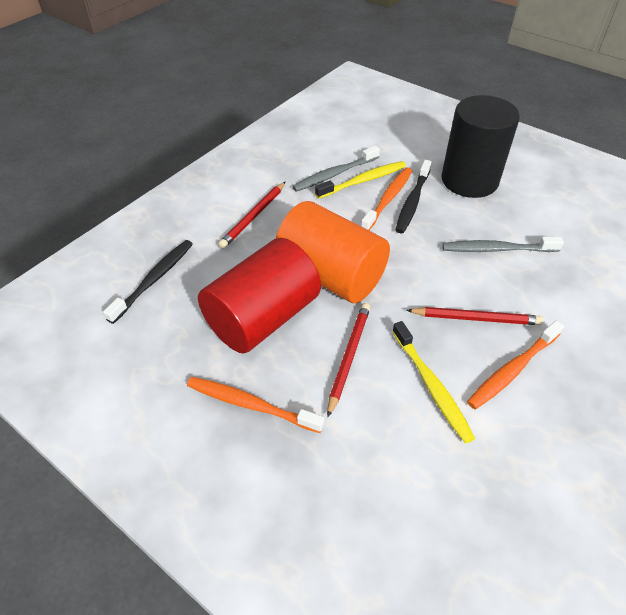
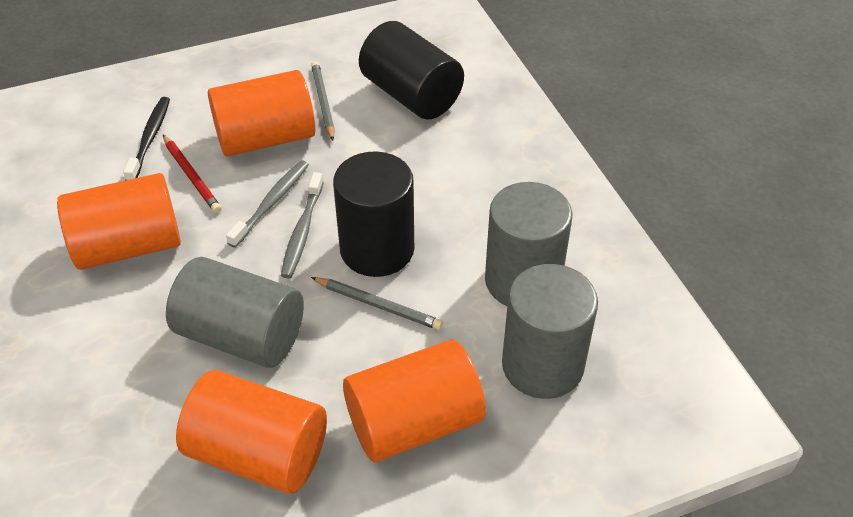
black cylinder: 1 -> 2
black toothbrush: 2 -> 1
grey cylinder: 0 -> 3
grey pencil: 0 -> 2
orange cylinder: 1 -> 4
orange toothbrush: 3 -> 0
red cylinder: 1 -> 0
red pencil: 3 -> 1
yellow toothbrush: 2 -> 0

